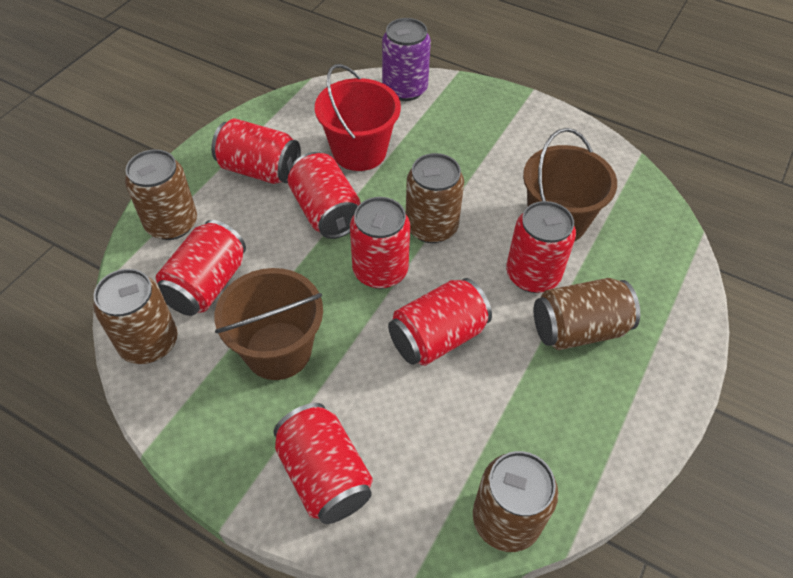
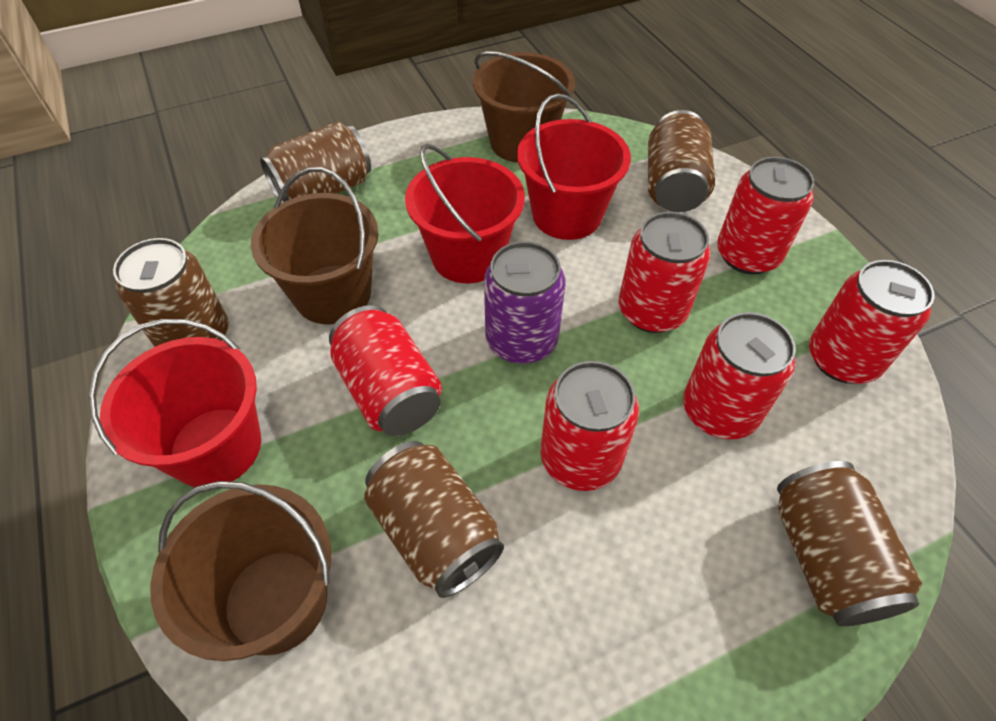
brown bucket: 2 -> 3
red bucket: 1 -> 3
red can: 7 -> 6

